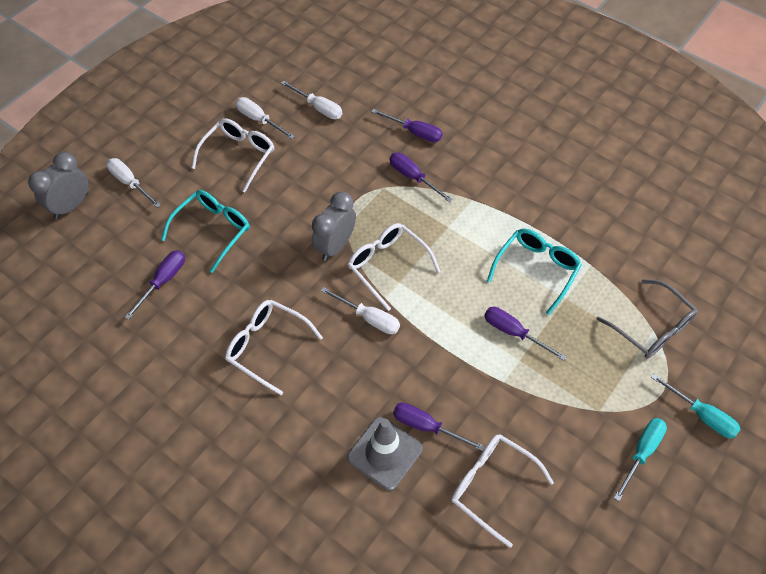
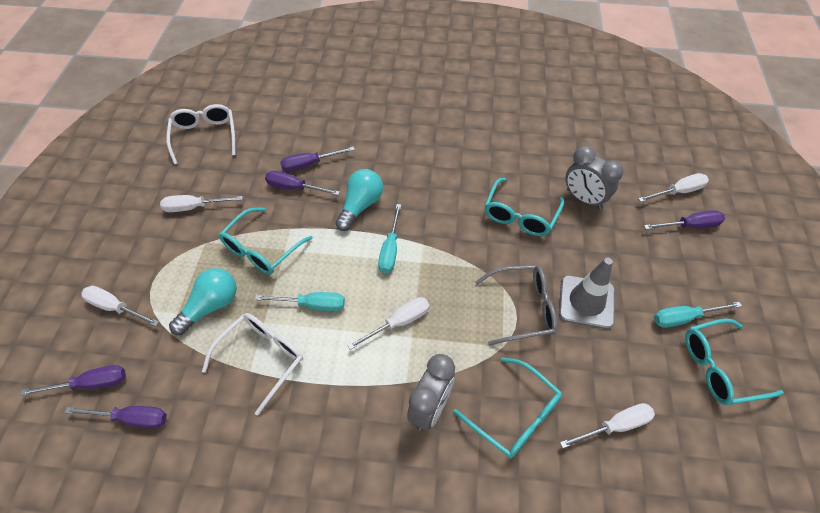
turquoise glasses: 2 -> 4
turquoise light bulb: 0 -> 2
turquoise screwdriver: 2 -> 3
white glasses: 4 -> 2
white screwdriver: 4 -> 5

